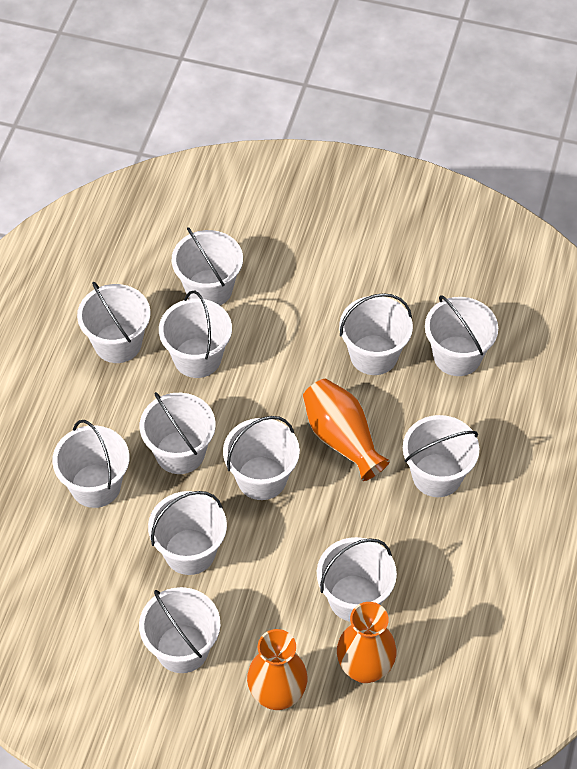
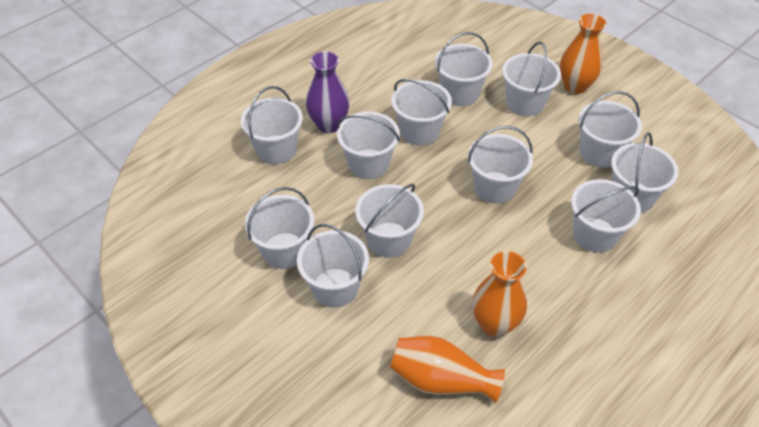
purple vase: 0 -> 1

